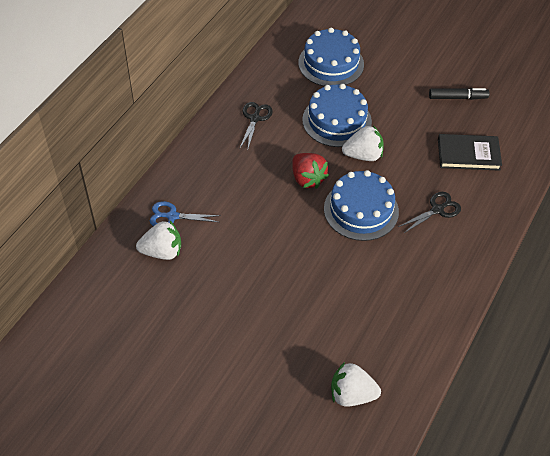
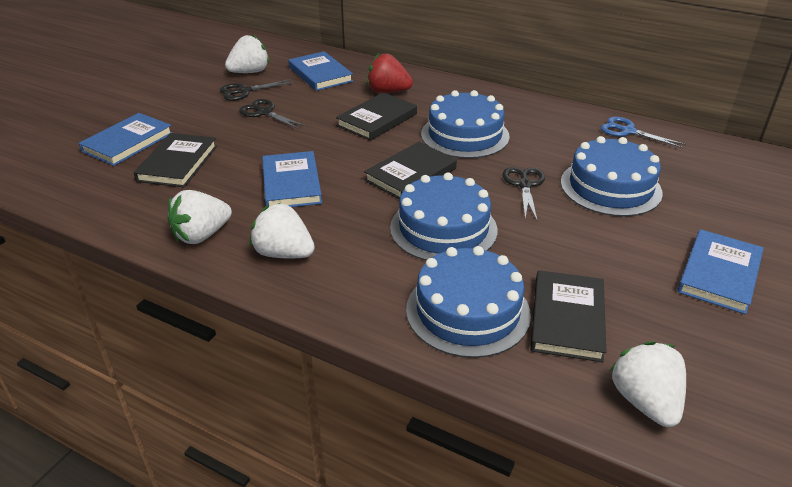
black book: 1 -> 4
black marker: 1 -> 0
black scissors: 2 -> 3
blue book: 0 -> 4
blue cake: 3 -> 4
white strawberry: 3 -> 4

